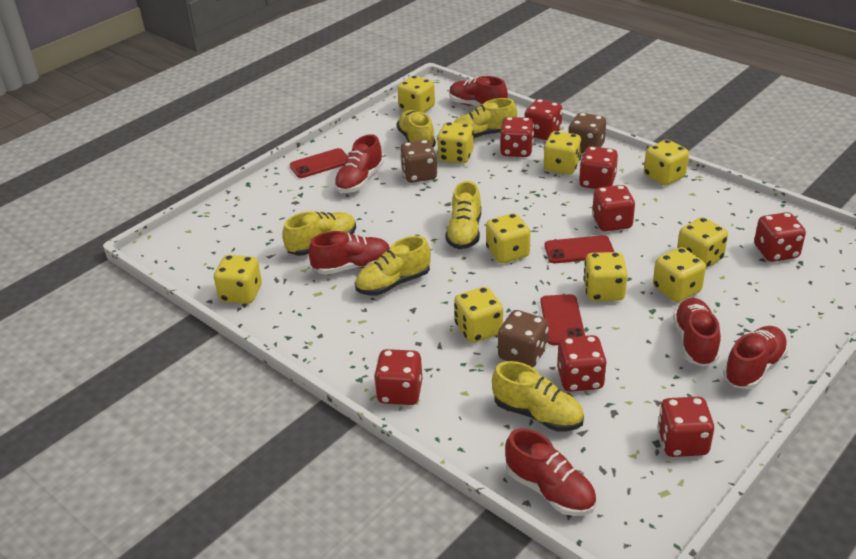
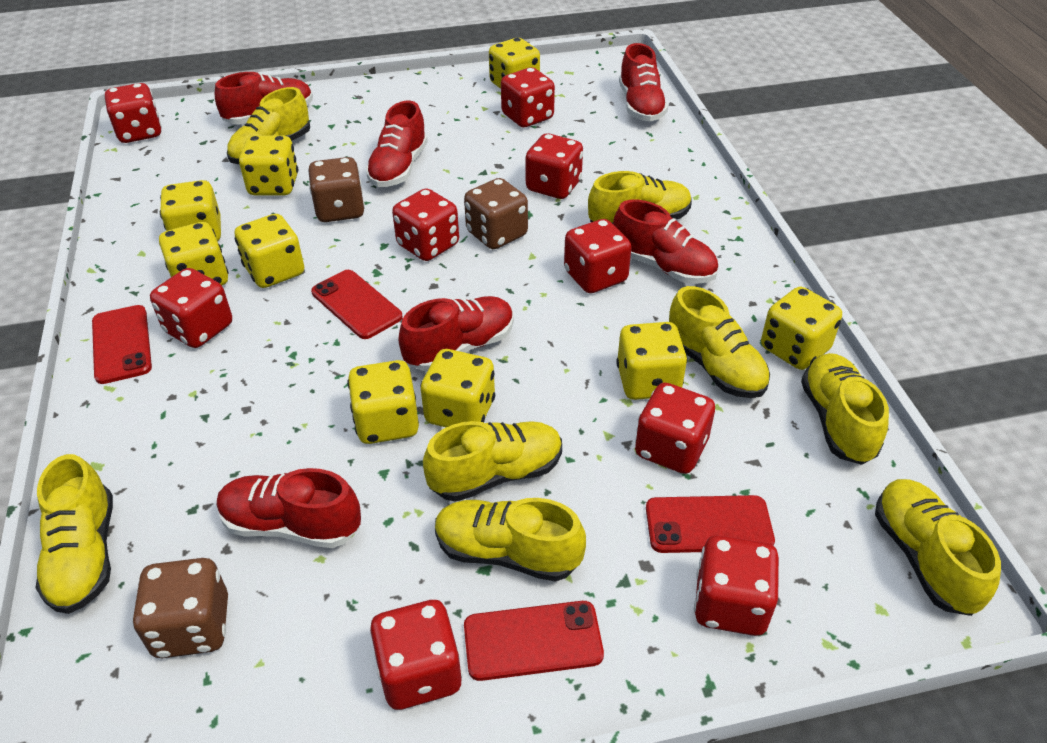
red dice: 8 -> 9
red phone: 3 -> 4
yellow dice: 10 -> 9
yellow shoe: 6 -> 8

